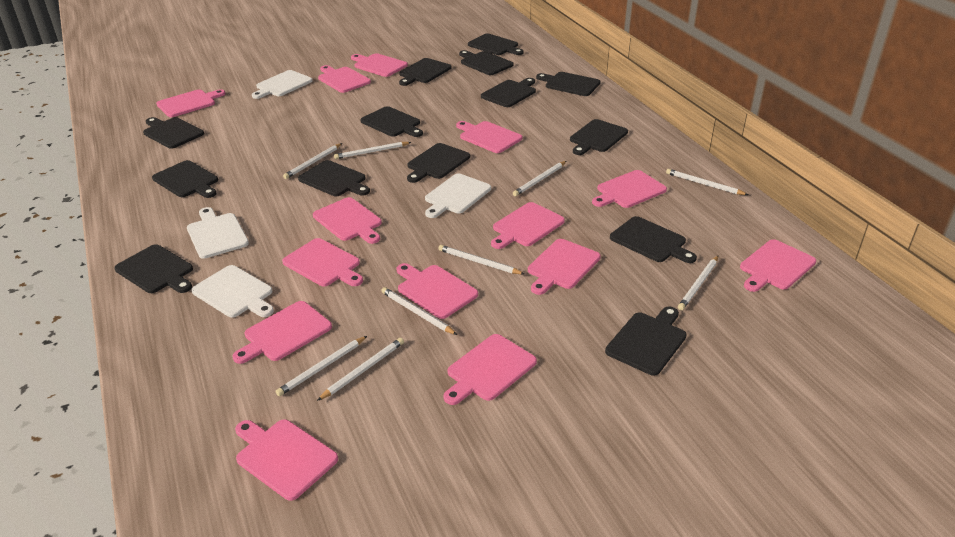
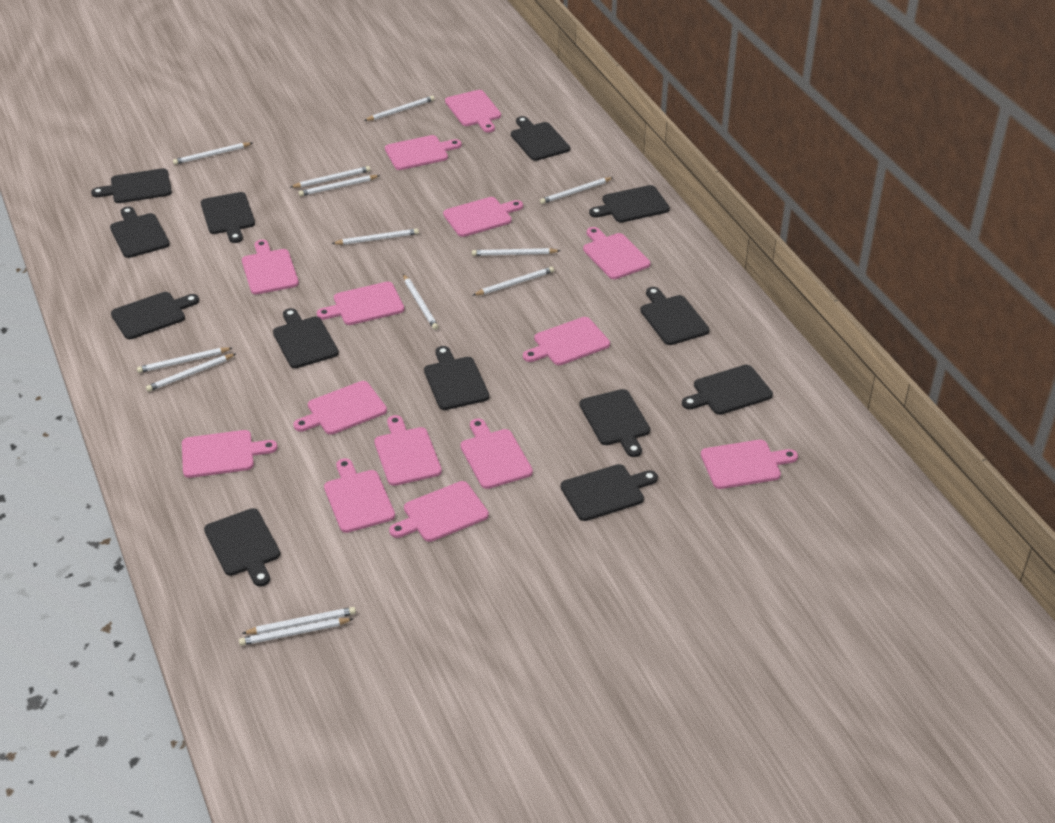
black cutting board: 14 -> 13
white cutting board: 4 -> 0
white pencil: 9 -> 13

